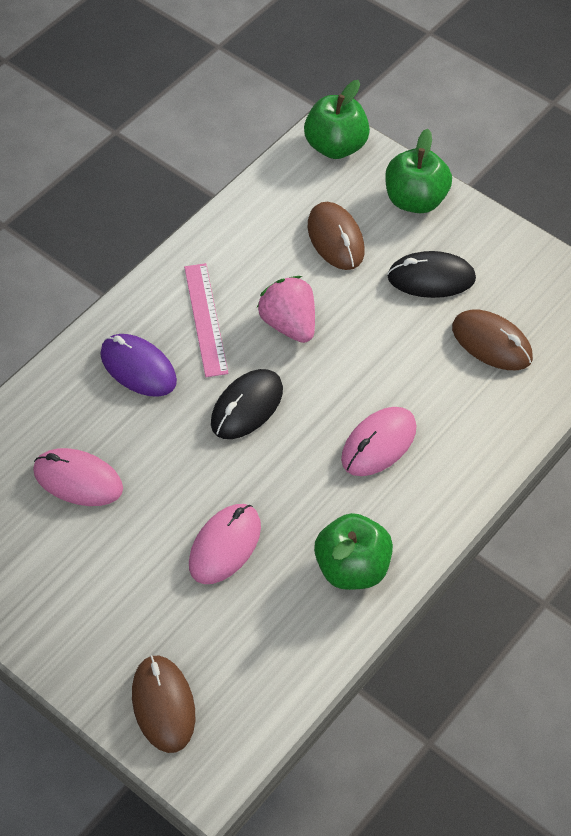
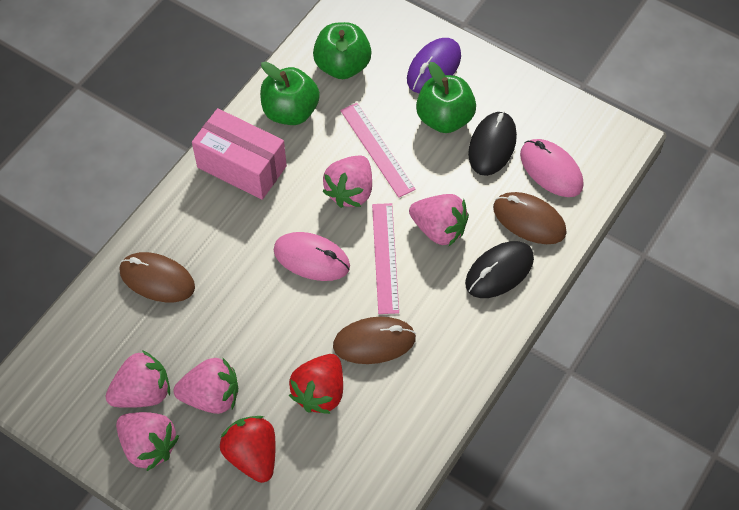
pink box: 0 -> 1
pink mouse: 3 -> 2
pink ruler: 1 -> 2
pink strawberry: 1 -> 5
red strawberry: 0 -> 2

